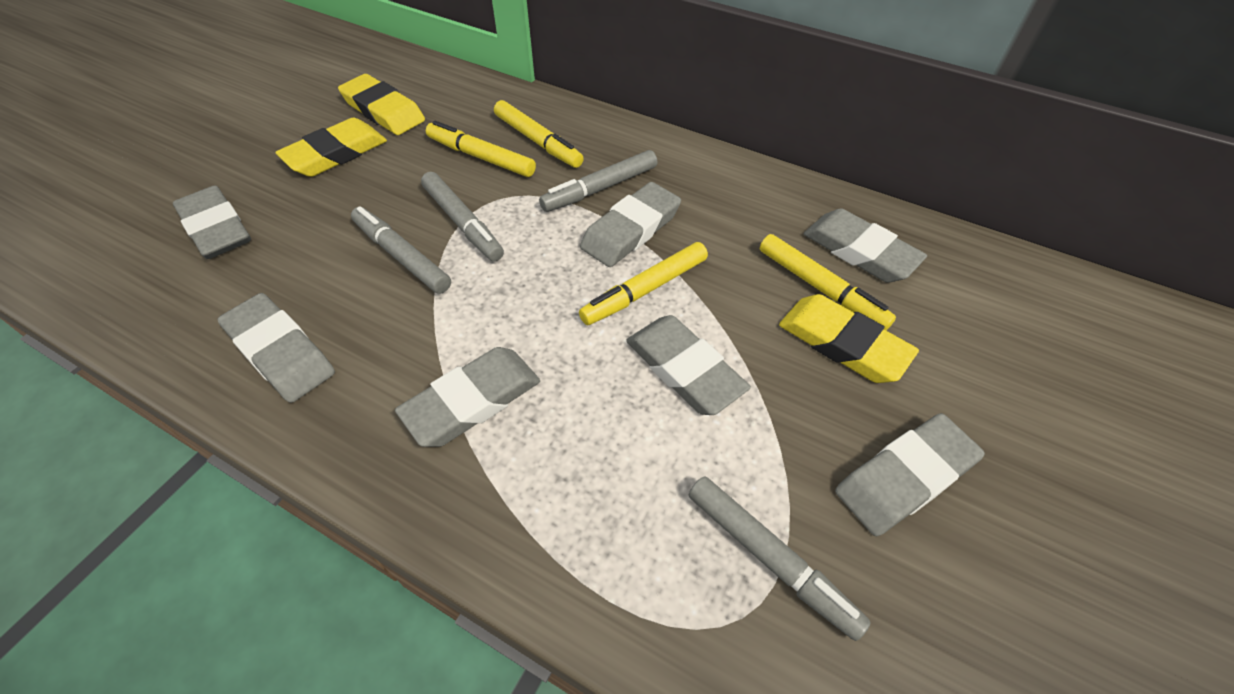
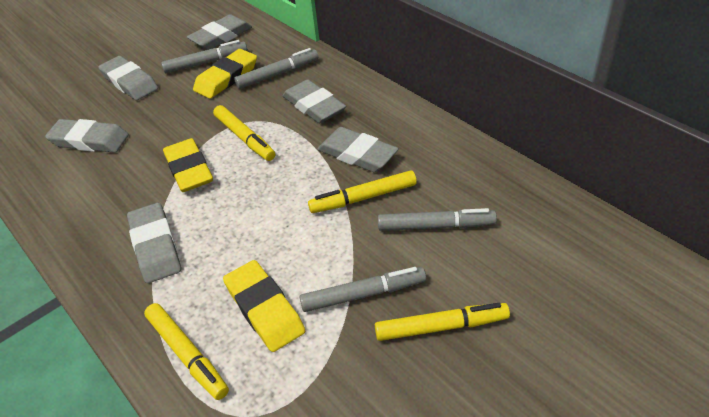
grey eraser: 7 -> 6

